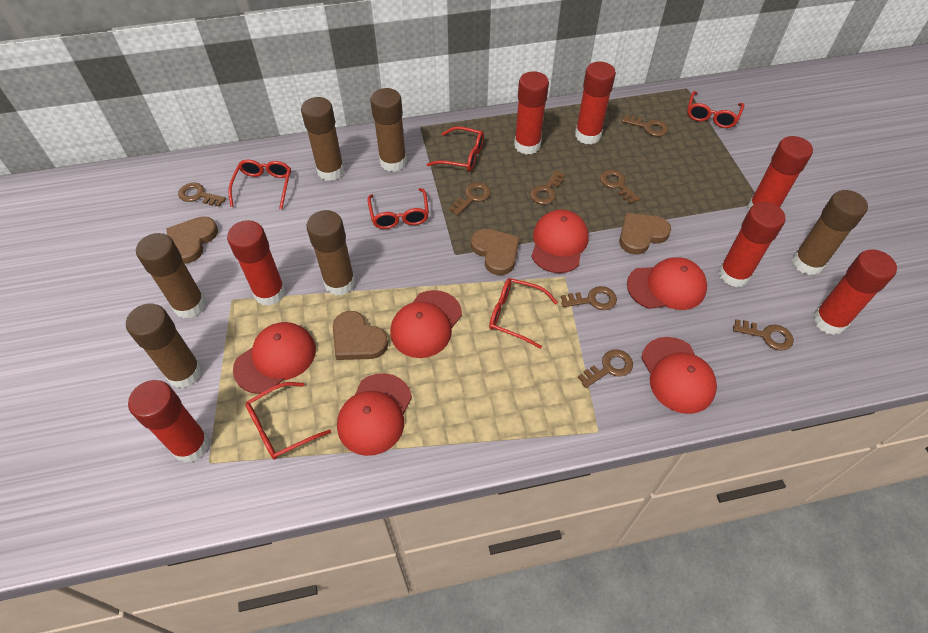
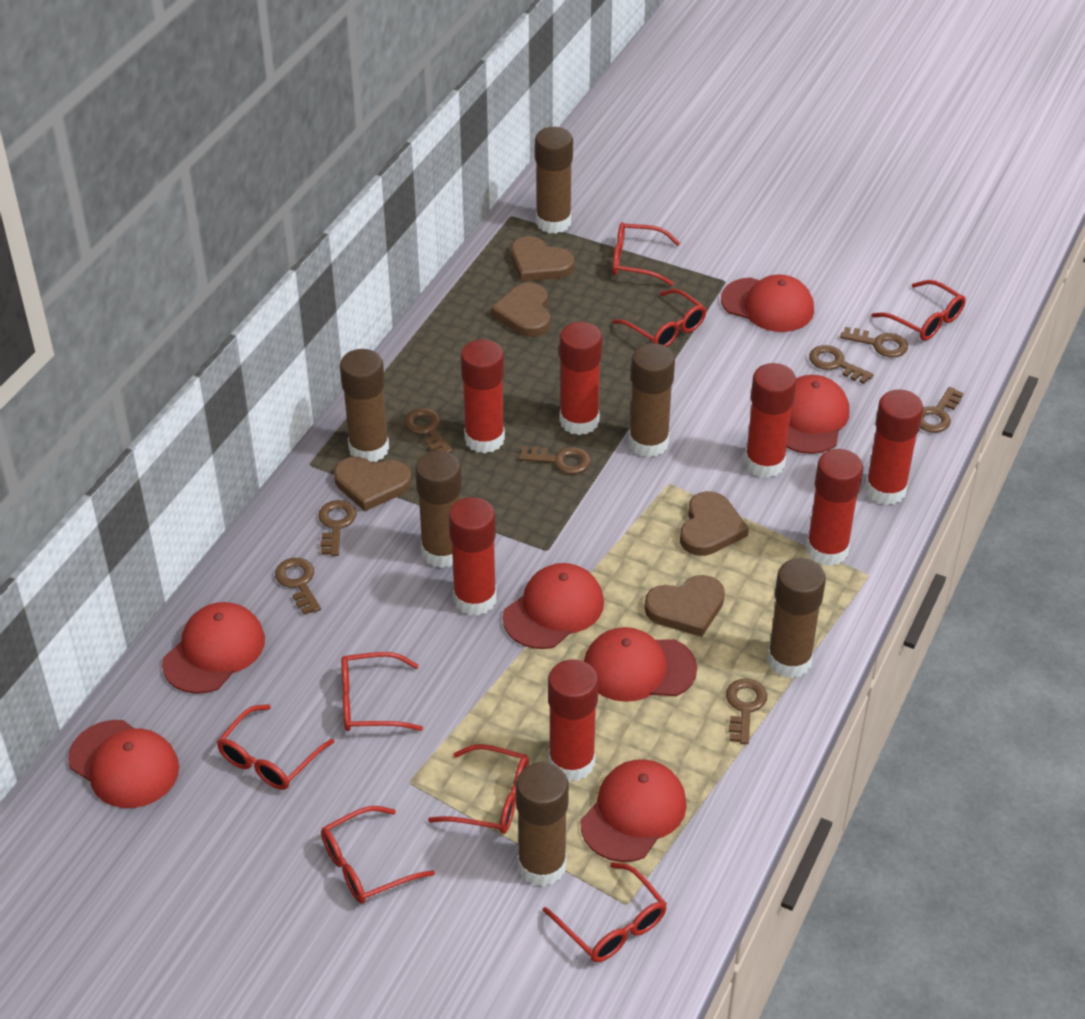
brown heart: 4 -> 5
red cap: 6 -> 7
red glasses: 6 -> 8

